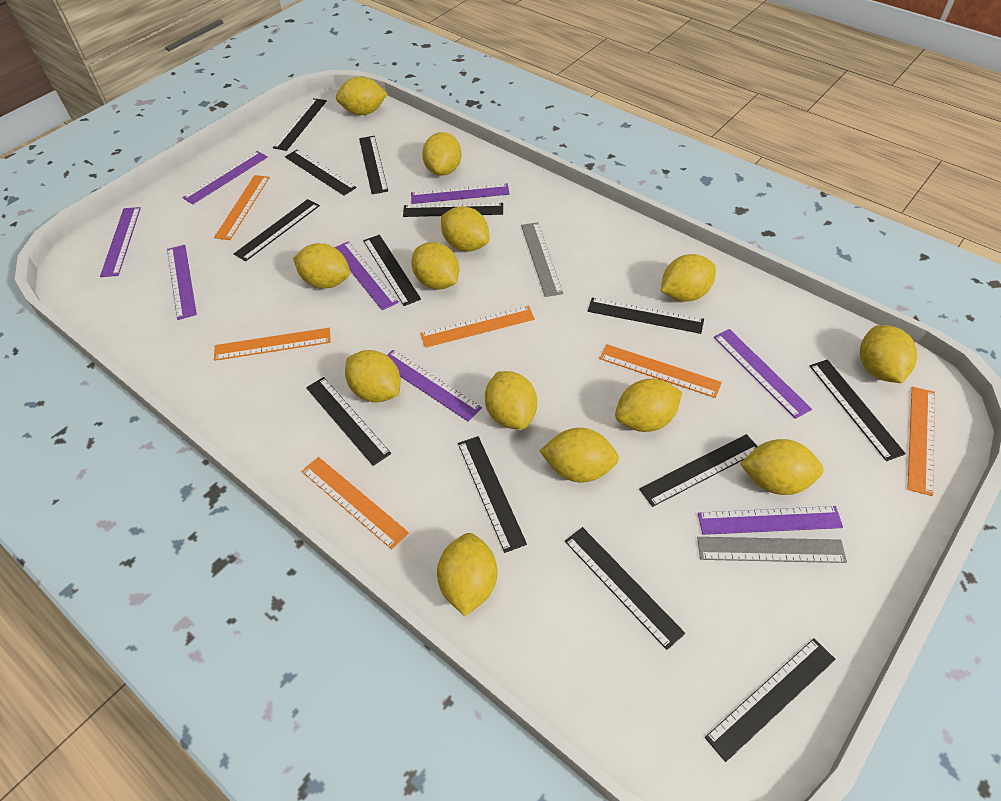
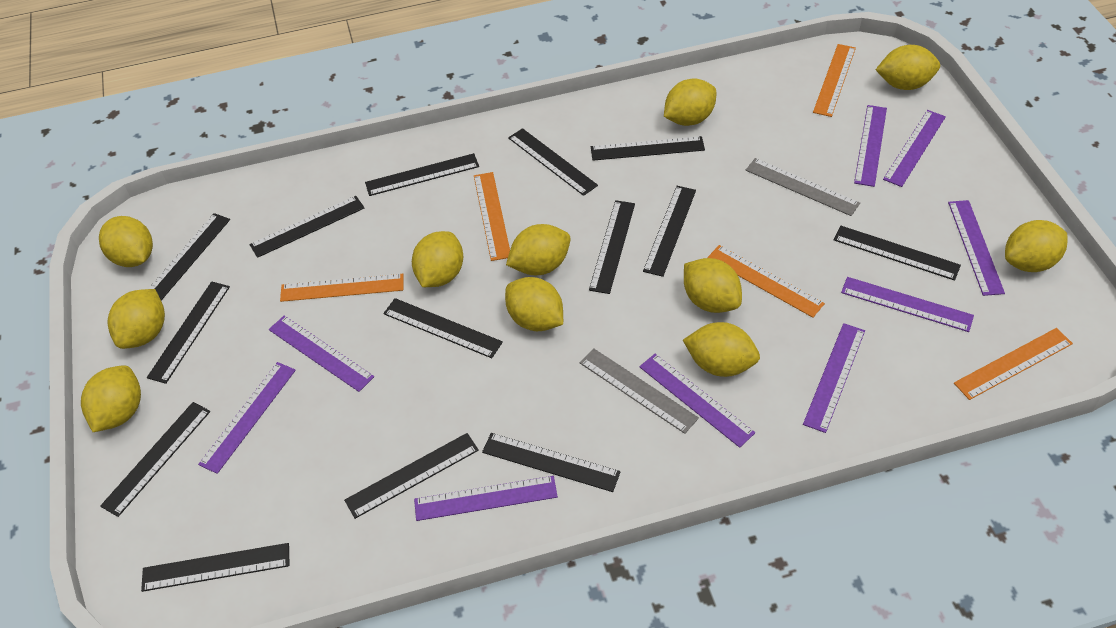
black ruler: 13 -> 14
orange ruler: 6 -> 5
purple ruler: 8 -> 9
yellow lemon: 13 -> 11

